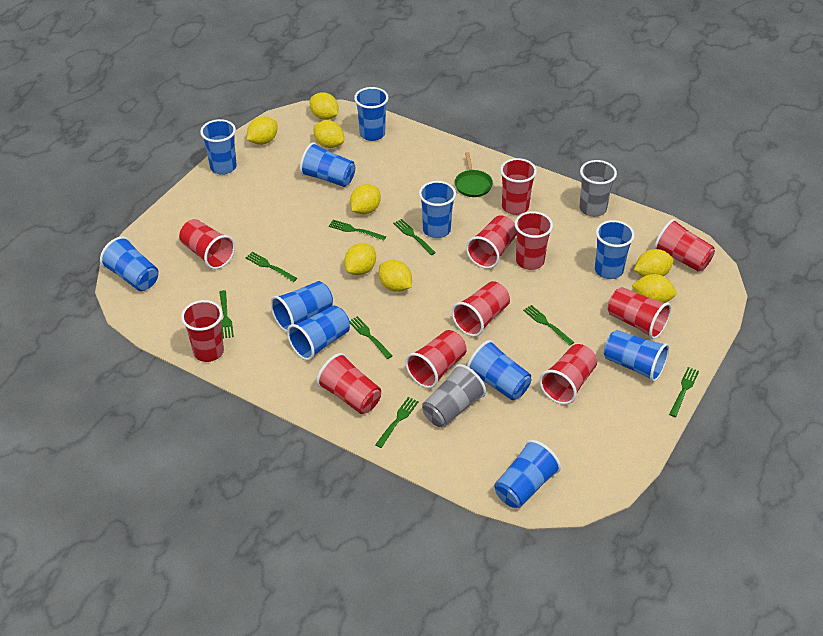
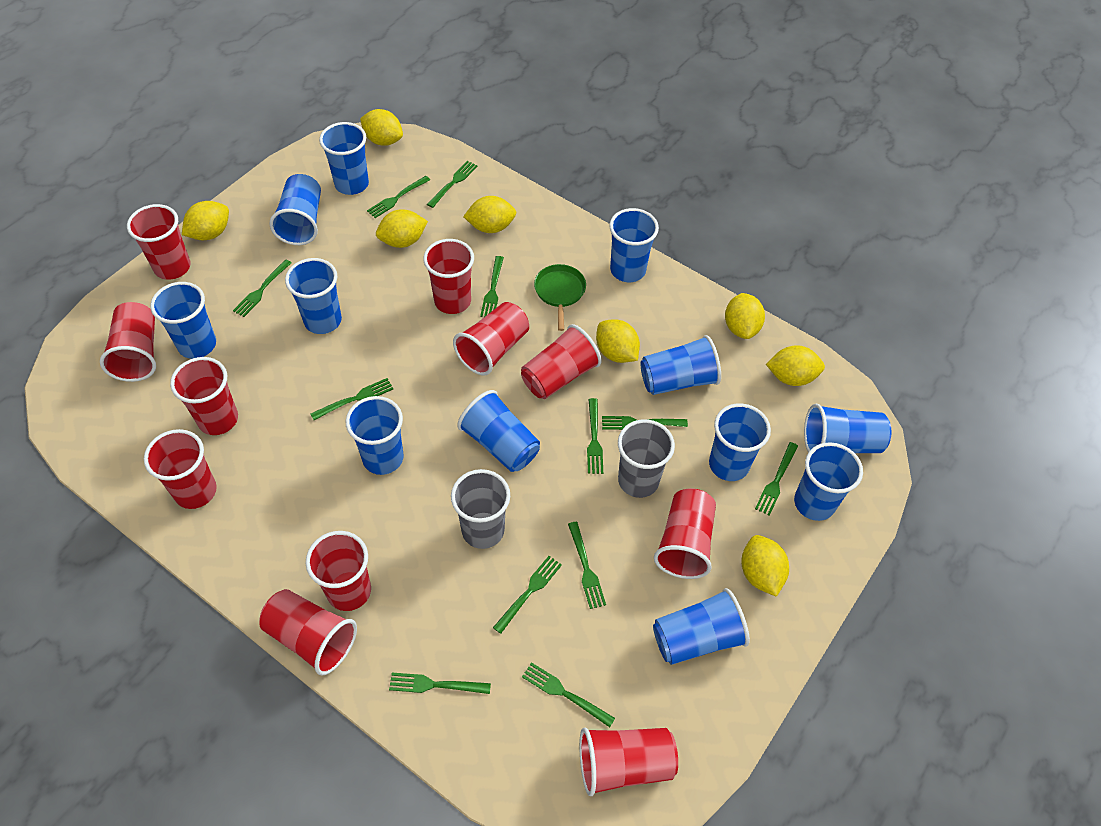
blue cup: 11 -> 12
green fork: 8 -> 12

